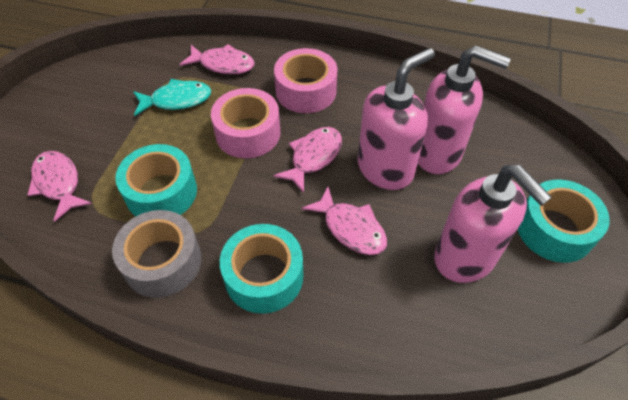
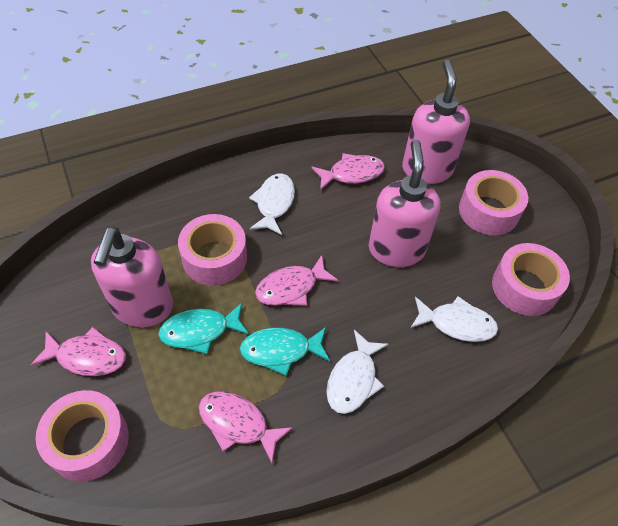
grey tape: 1 -> 0
pink tape: 2 -> 4
turquoise fish: 1 -> 2
turquoise tape: 3 -> 0
white fish: 0 -> 3

